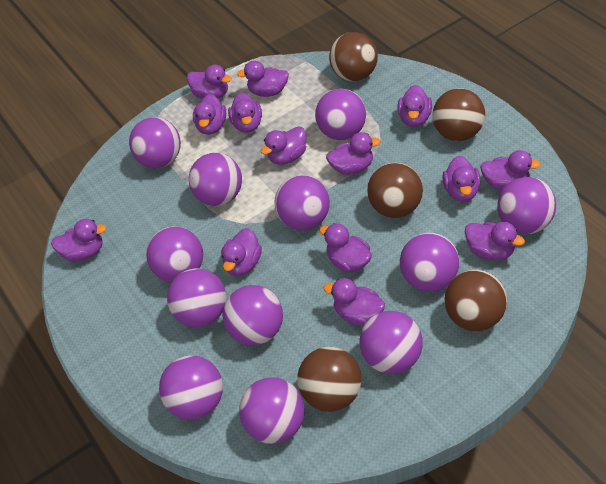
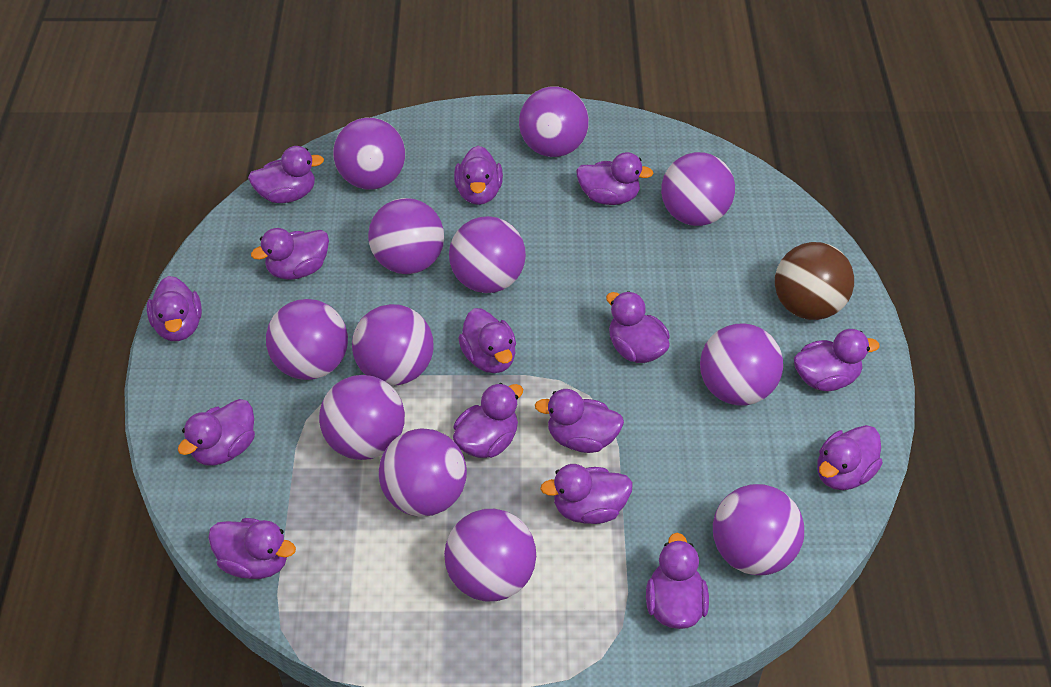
brown ball: 5 -> 1
purple duck: 14 -> 15

